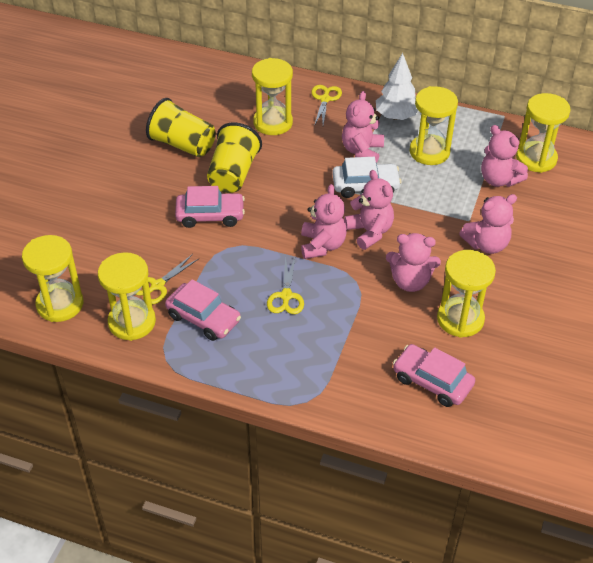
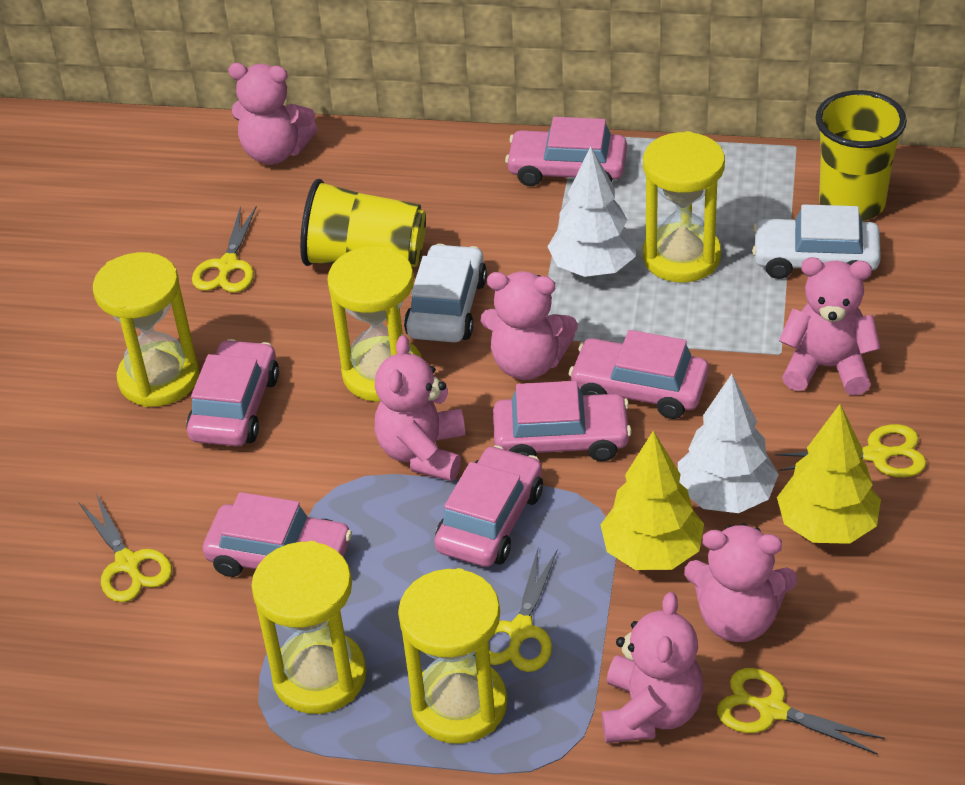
pink car: 3 -> 6
white car: 1 -> 2
white tree: 1 -> 2
yellow hourglass: 6 -> 5
yellow scissors: 3 -> 5
yellow tree: 0 -> 2

